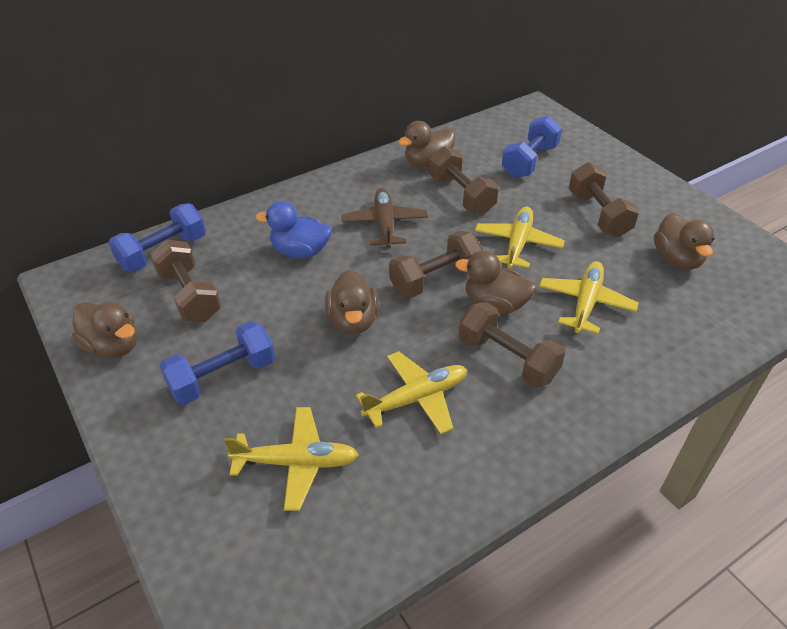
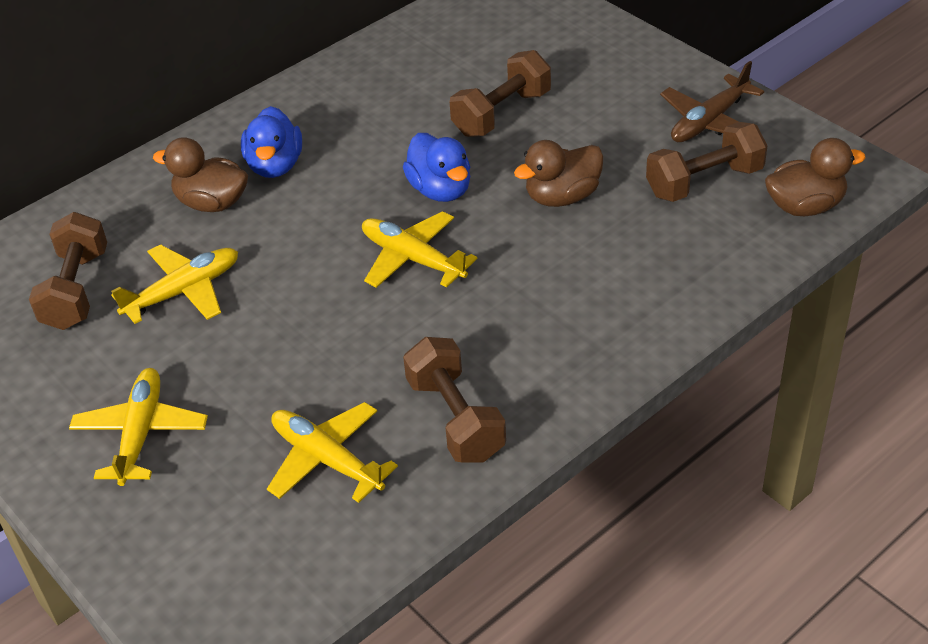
blue duck: 1 -> 2
blue dumbbell: 3 -> 0
brown duck: 5 -> 3
brown dumbbell: 5 -> 4

